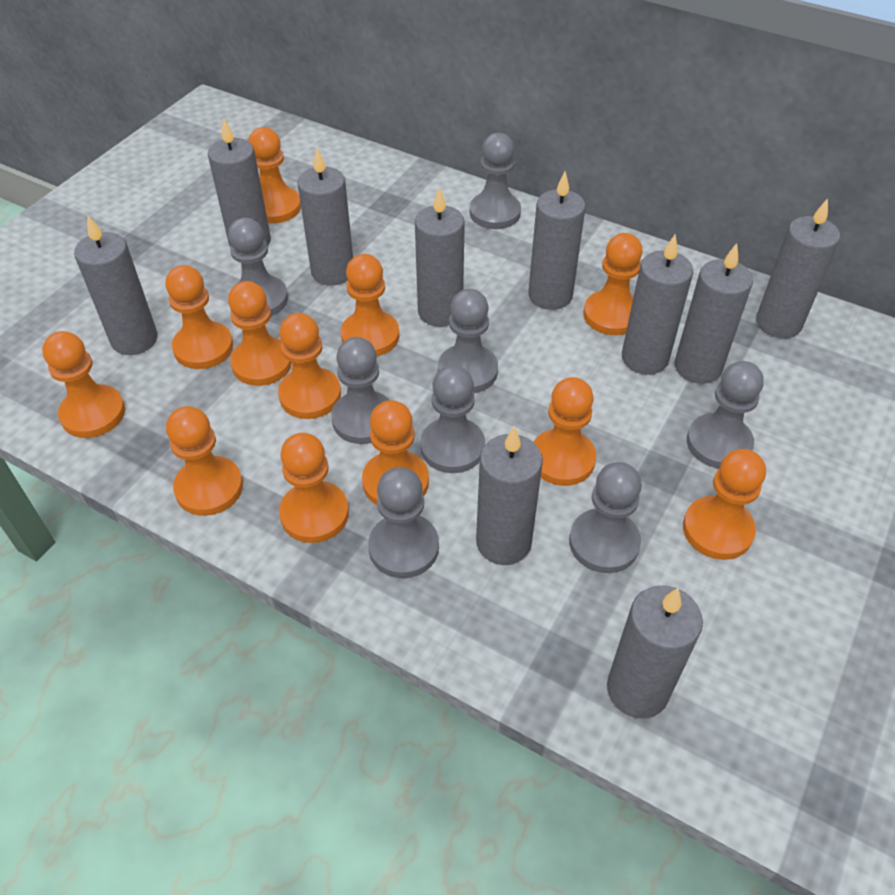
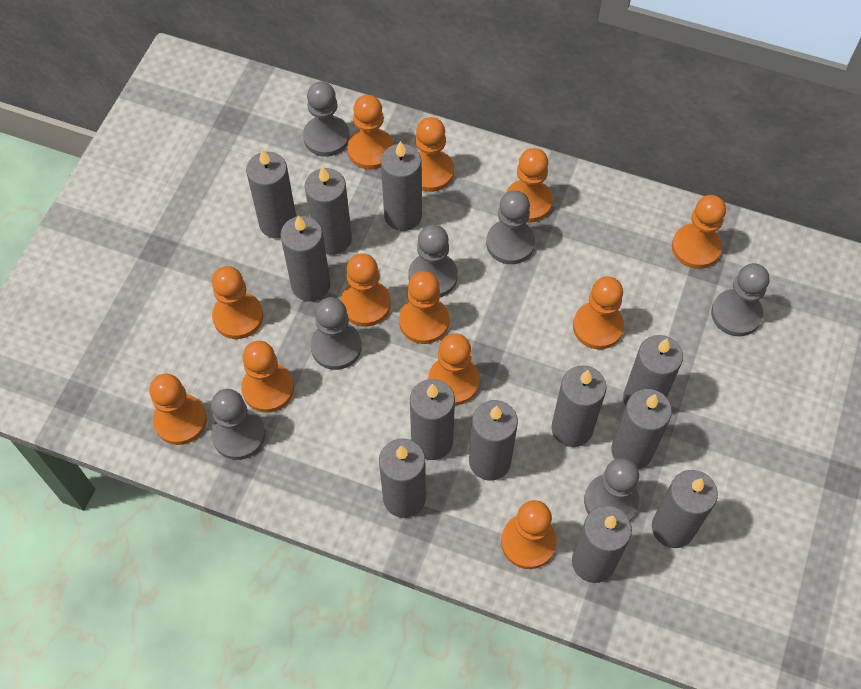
grey candle: 10 -> 12
grey pawn: 8 -> 7

